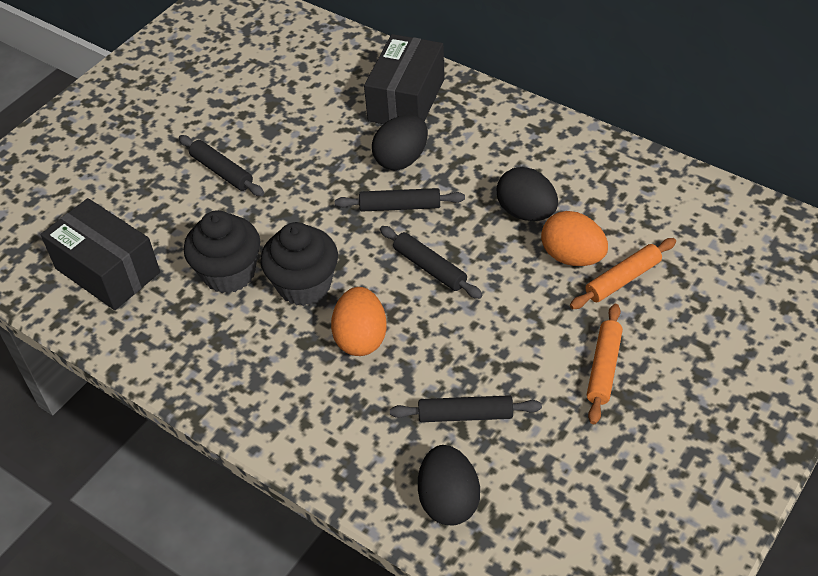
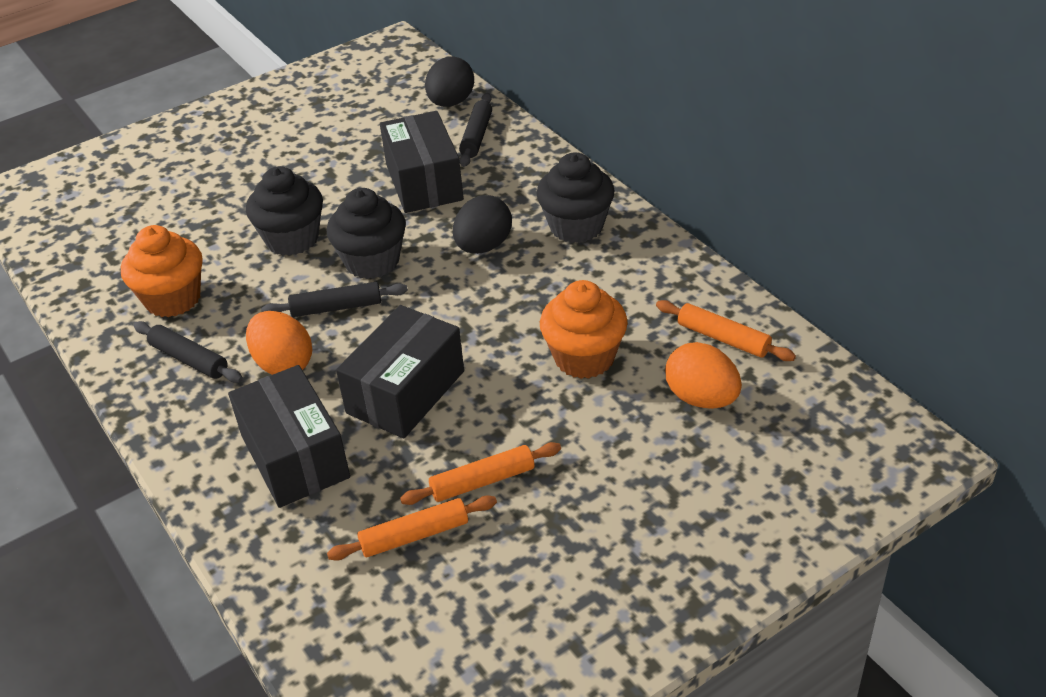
black box: 2 -> 3
black cupcake: 2 -> 3
black egg: 3 -> 2
black rolling pin: 4 -> 3
orange cupcake: 0 -> 2
orange rolling pin: 2 -> 3

